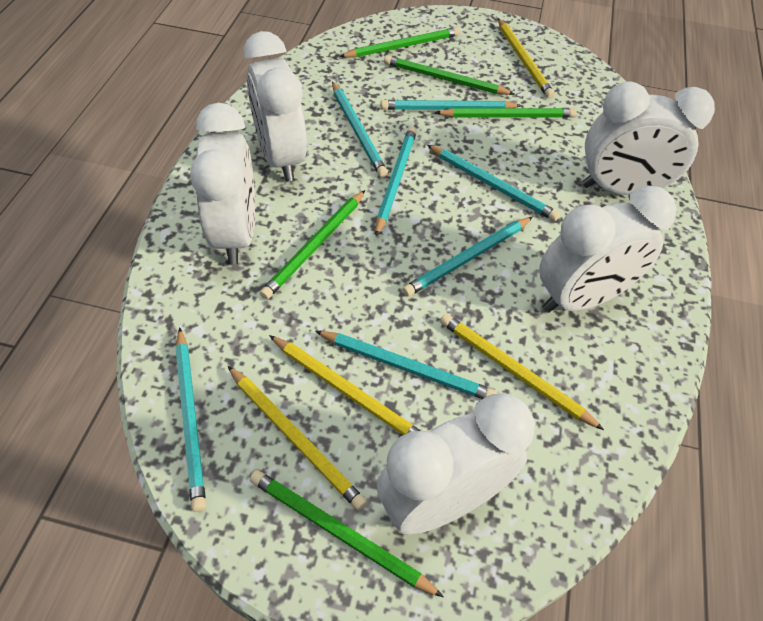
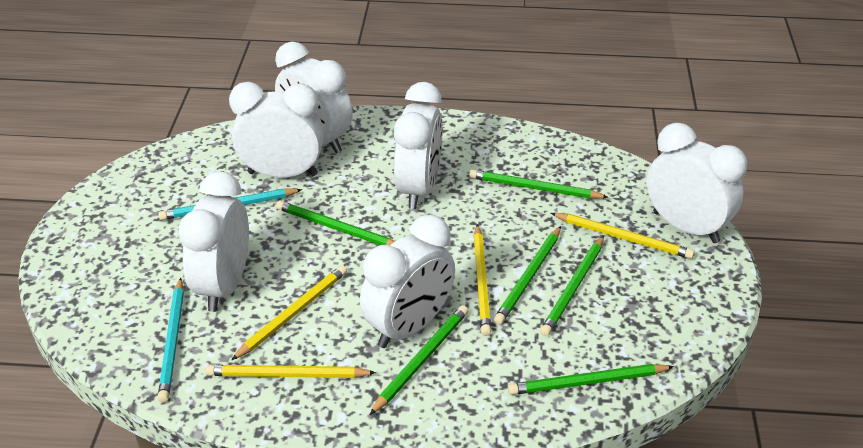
green pencil: 5 -> 6
turquoise pencil: 7 -> 2
white clock: 5 -> 6

